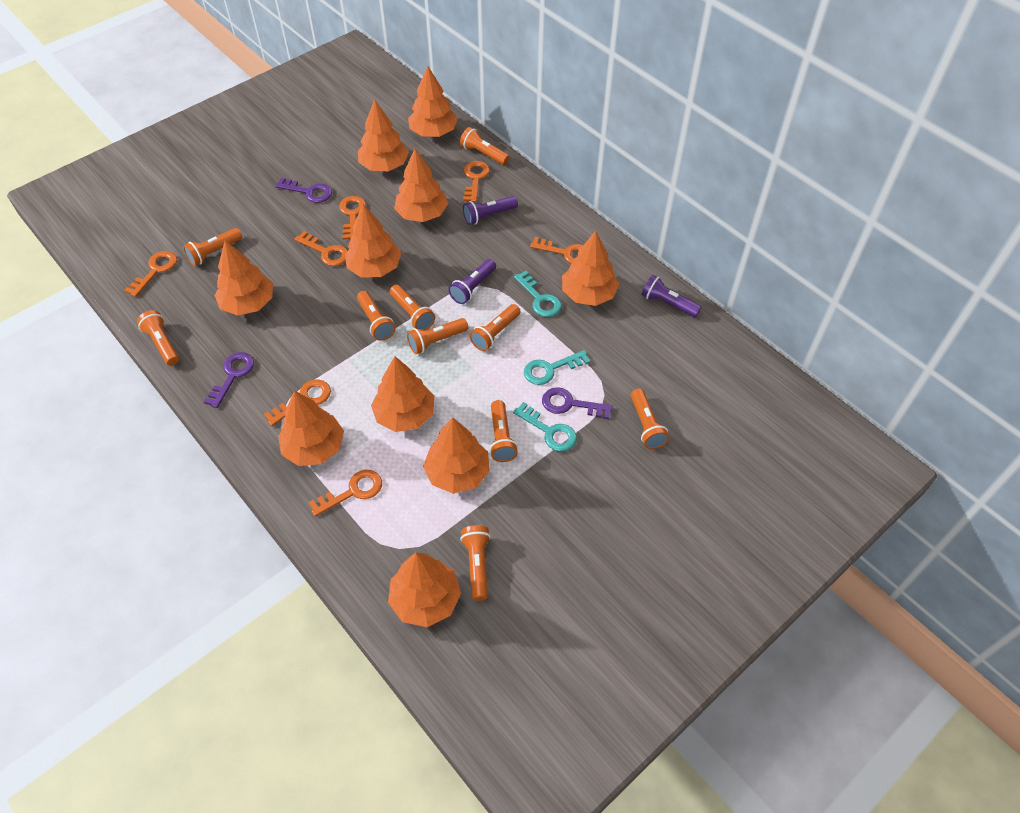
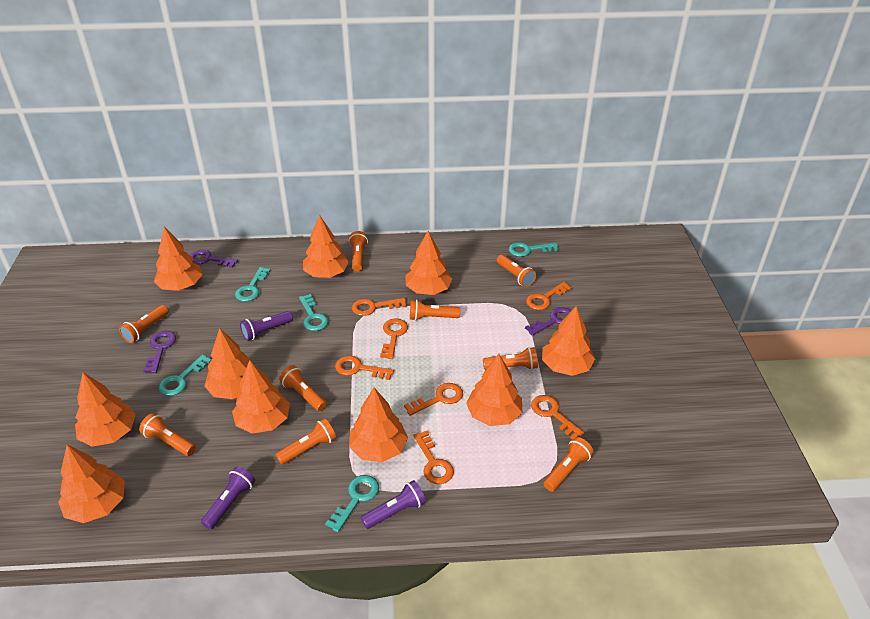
orange flashlight: 10 -> 9
turquoise key: 3 -> 5

